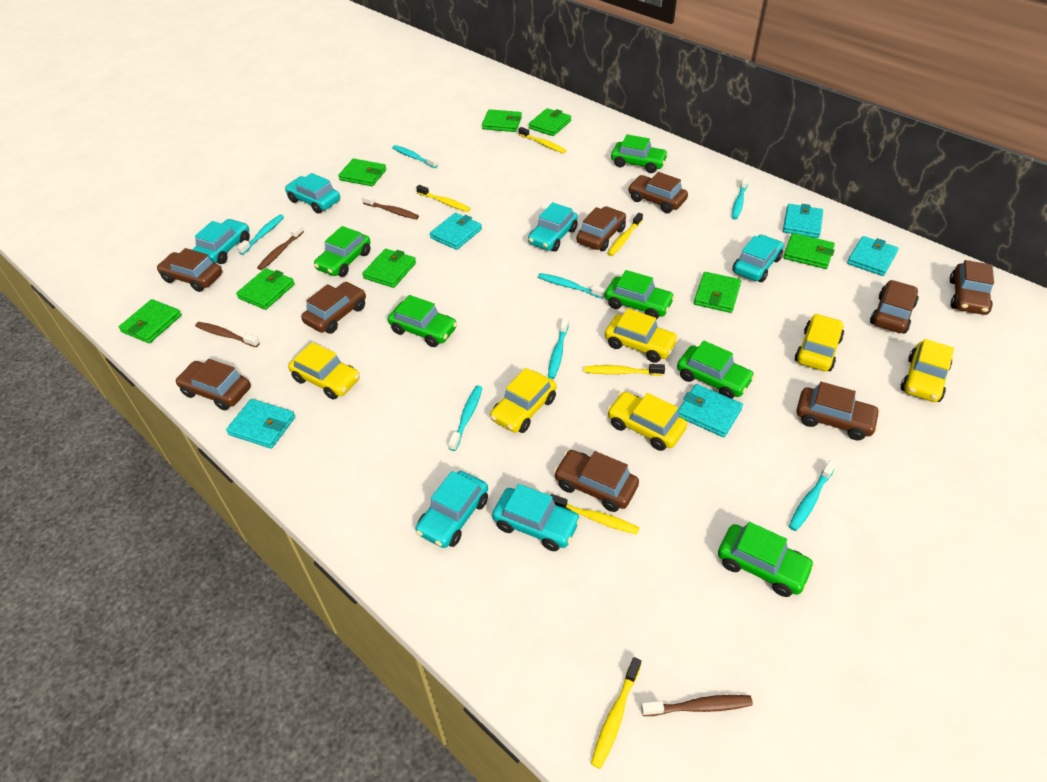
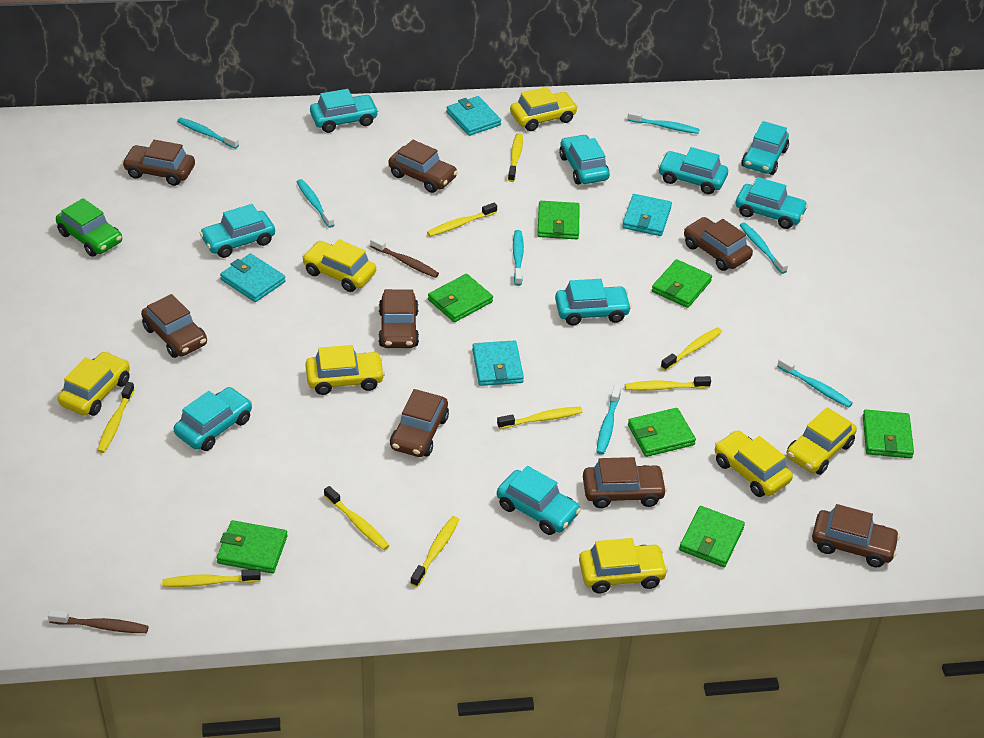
brown car: 9 -> 8
brown toothbrush: 4 -> 2
green car: 6 -> 1
green wallet: 8 -> 7
turquoise car: 6 -> 9
turquoise wallet: 5 -> 4
yellow car: 6 -> 7
yellow toothbrush: 6 -> 9

